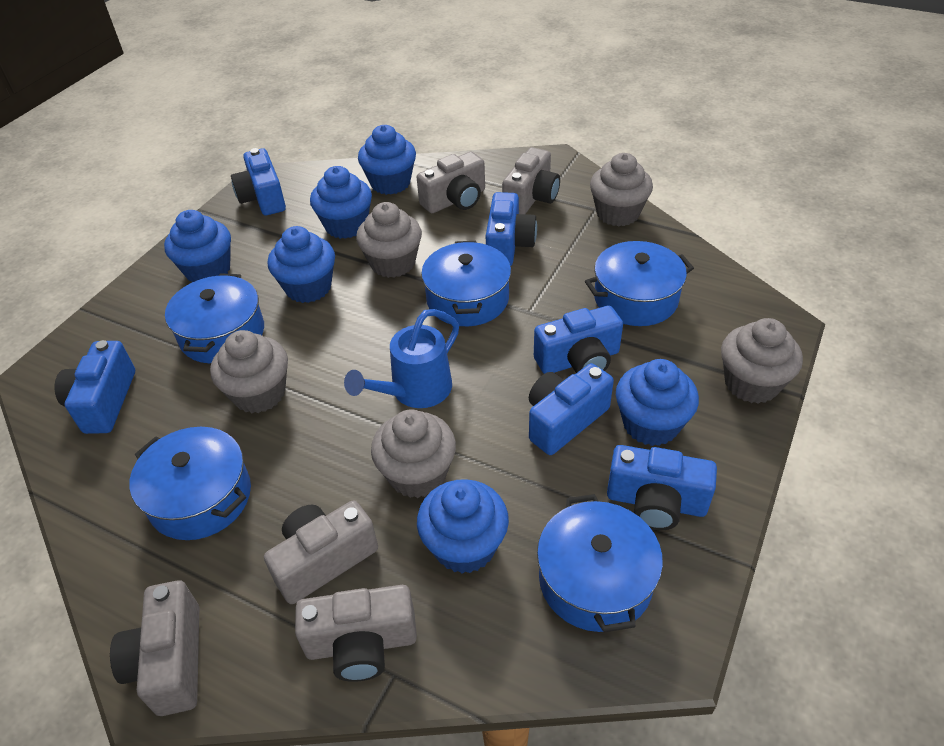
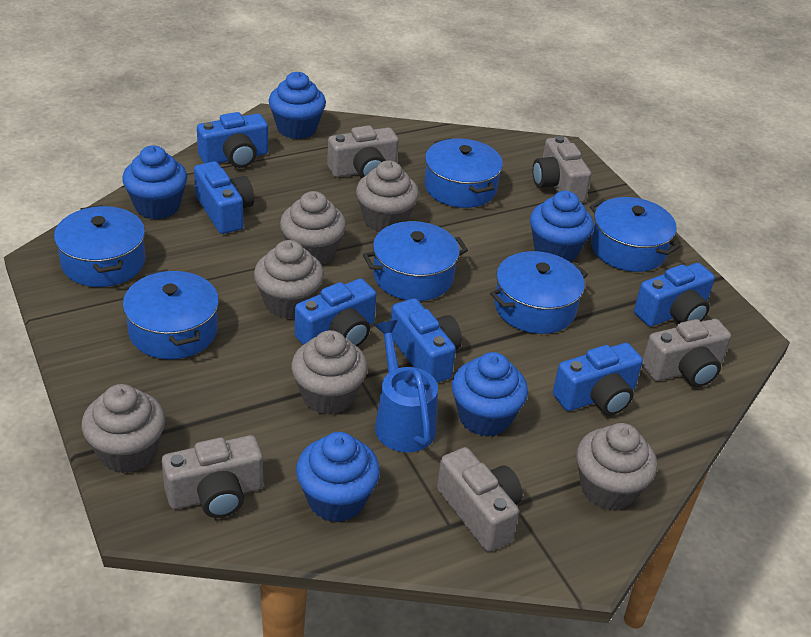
blue cupcake: 6 -> 5
blue pot: 5 -> 6
grey cupcake: 5 -> 6

